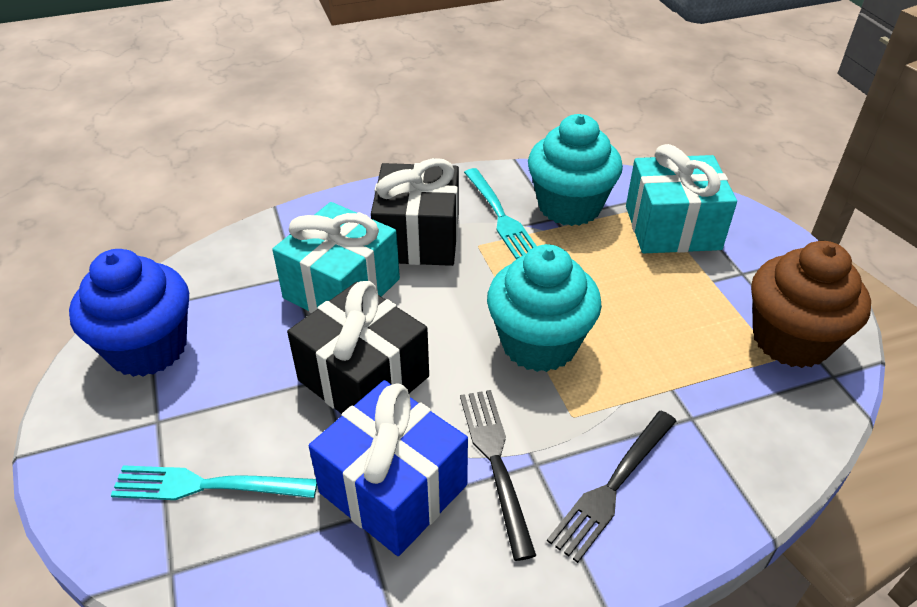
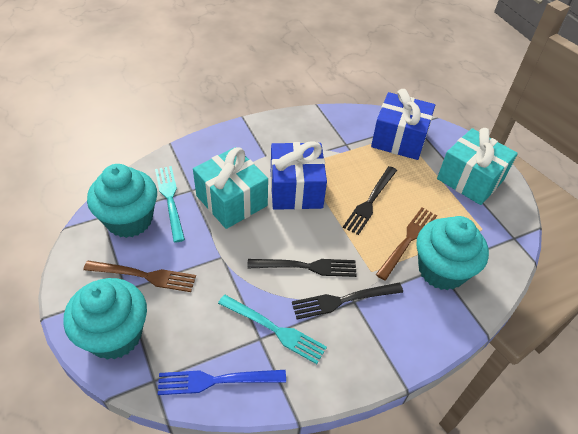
black fork: 2 -> 3
black gift: 2 -> 0
blue cupcake: 1 -> 0
blue fork: 0 -> 1
blue gift: 1 -> 2
brown cupcake: 1 -> 0
brown fork: 0 -> 2
turquoise cupcake: 2 -> 3

